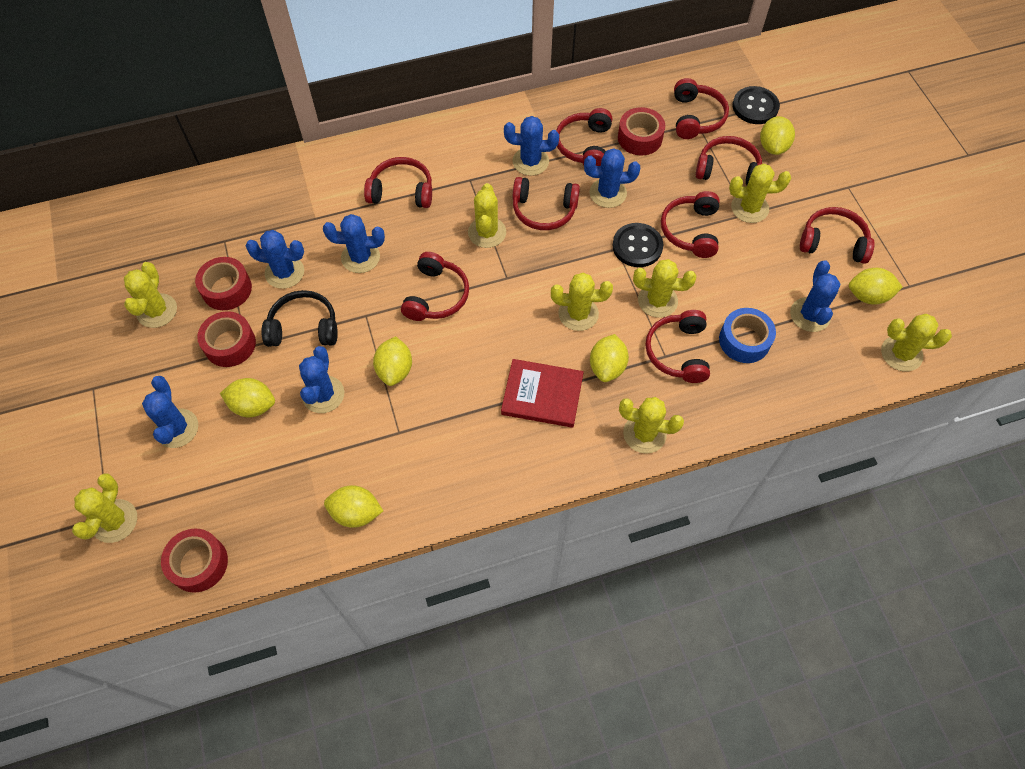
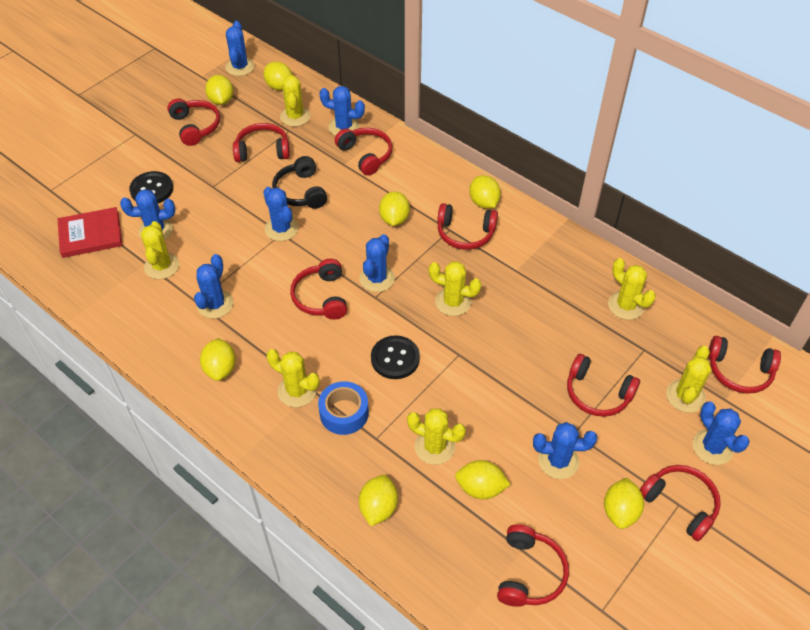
blue cactus: 7 -> 8
red tape: 4 -> 0
yellow cactus: 8 -> 7
yellow lemon: 6 -> 8

